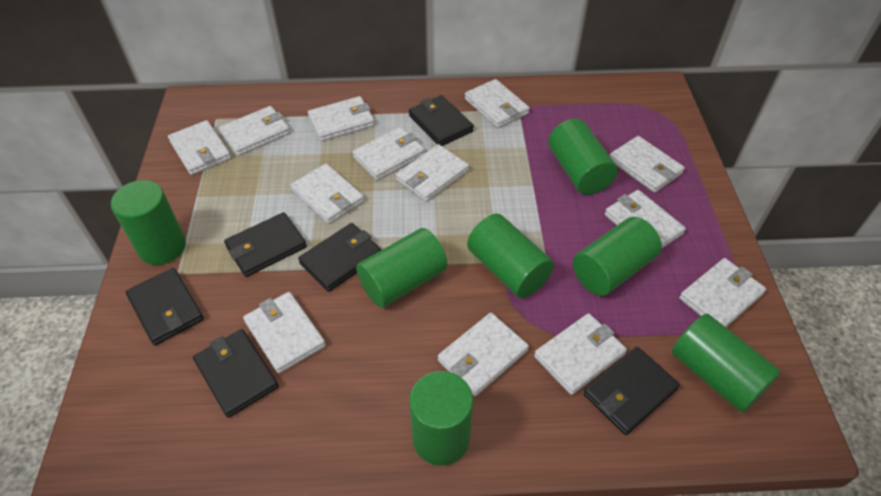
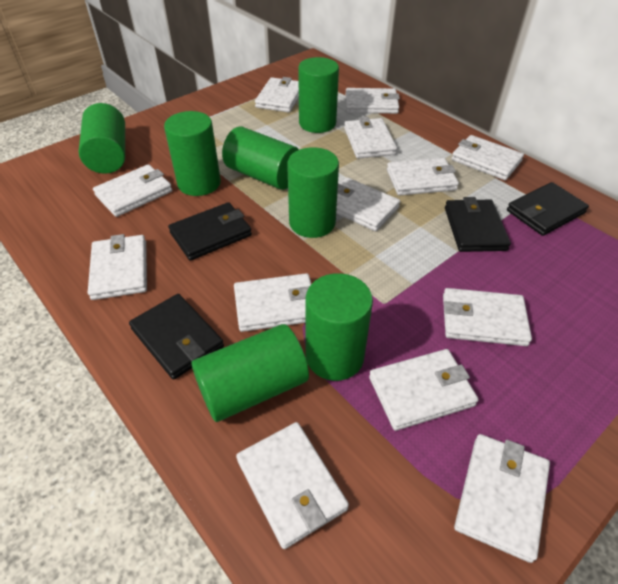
black wallet: 6 -> 4

